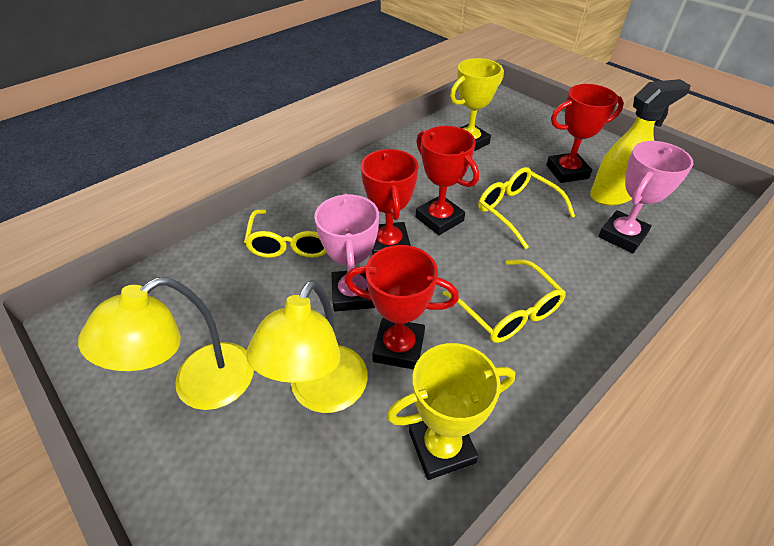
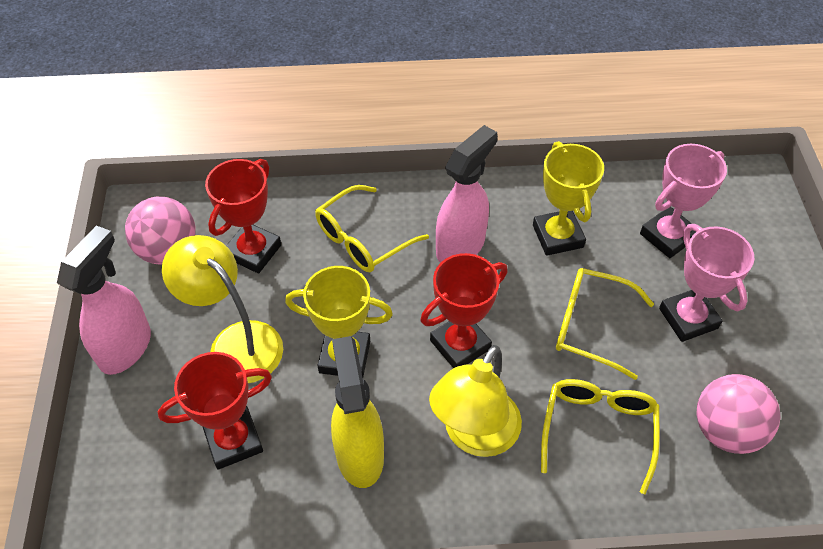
pink ball: 0 -> 2
pink spray bottle: 0 -> 2
red trophy: 4 -> 3

